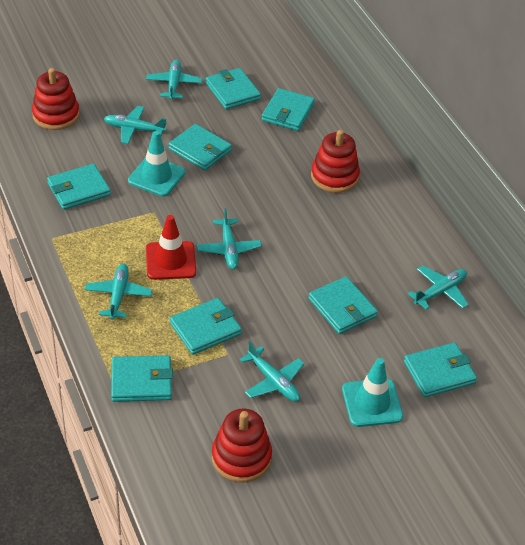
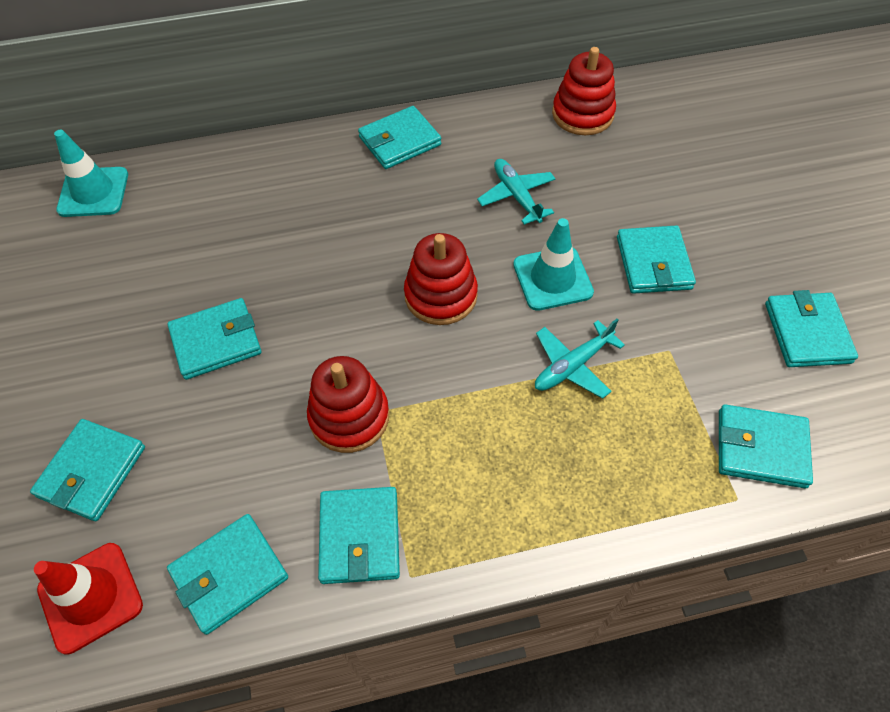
turquoise plane: 6 -> 2

